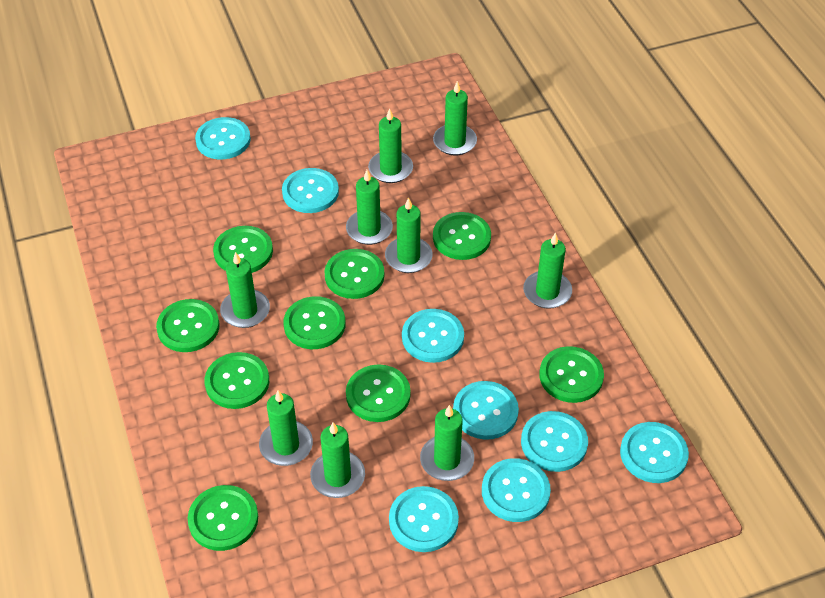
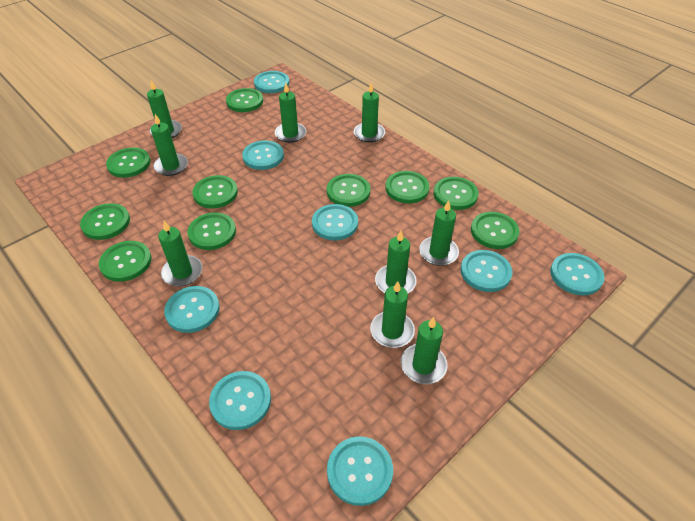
green button: 9 -> 10

